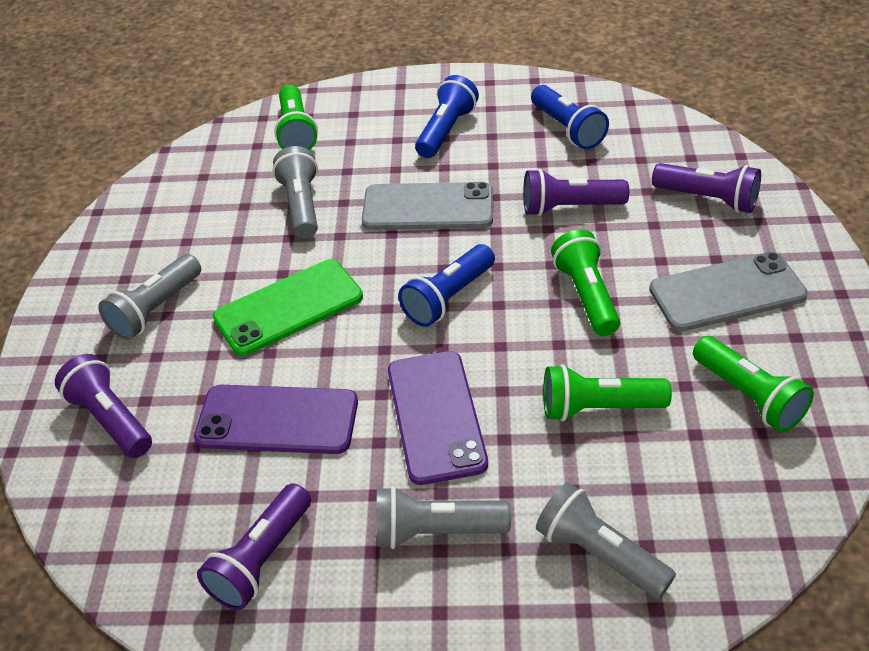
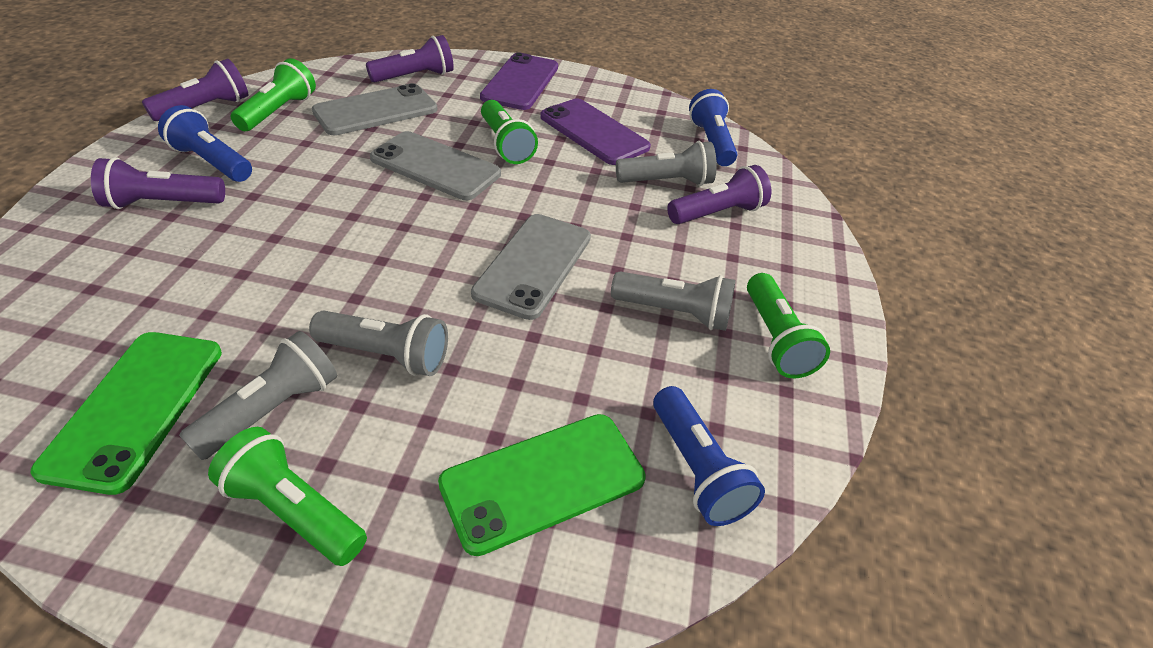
green phone: 1 -> 2
grey phone: 2 -> 3

